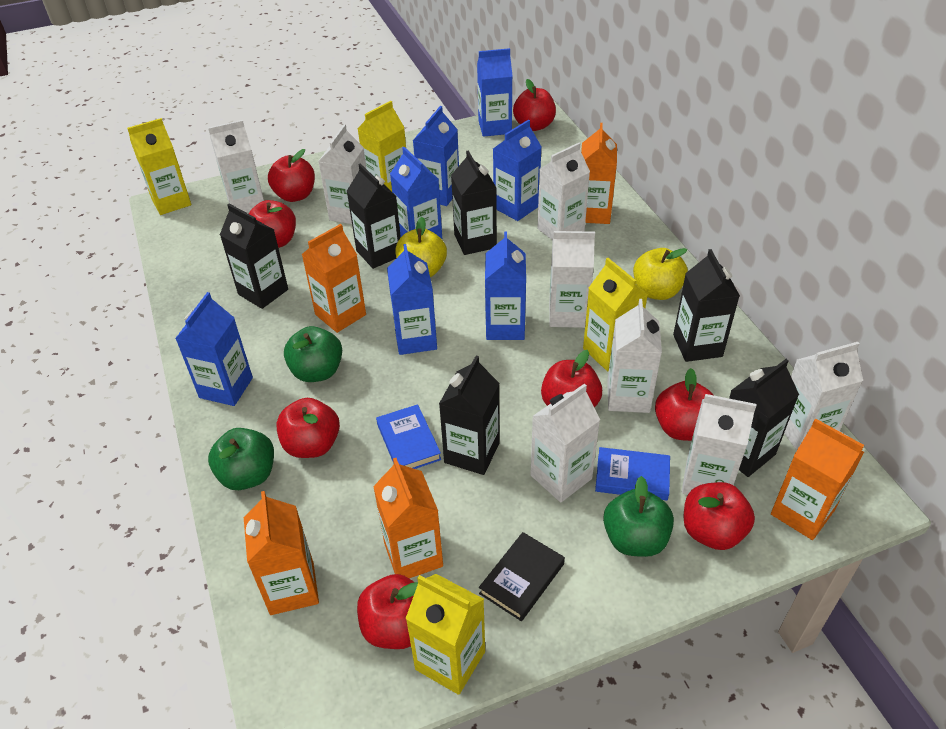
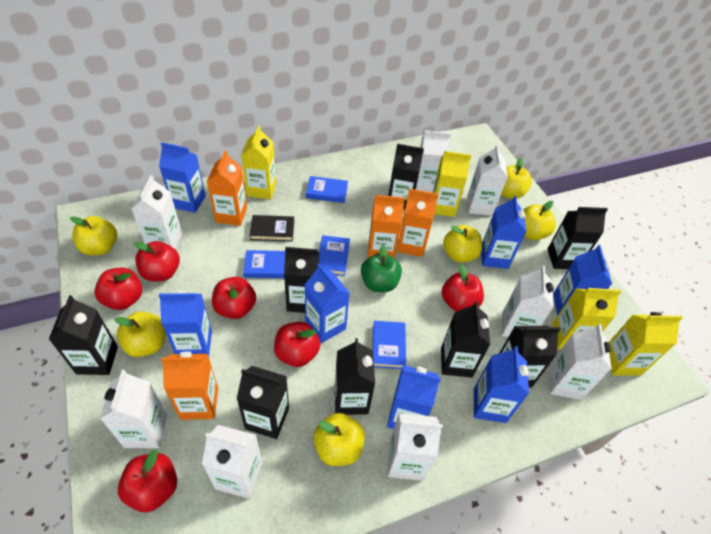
black carton: 6 -> 8
blue book: 2 -> 4
green apple: 3 -> 1
orange carton: 5 -> 4
red apple: 8 -> 6
yellow apple: 2 -> 6

